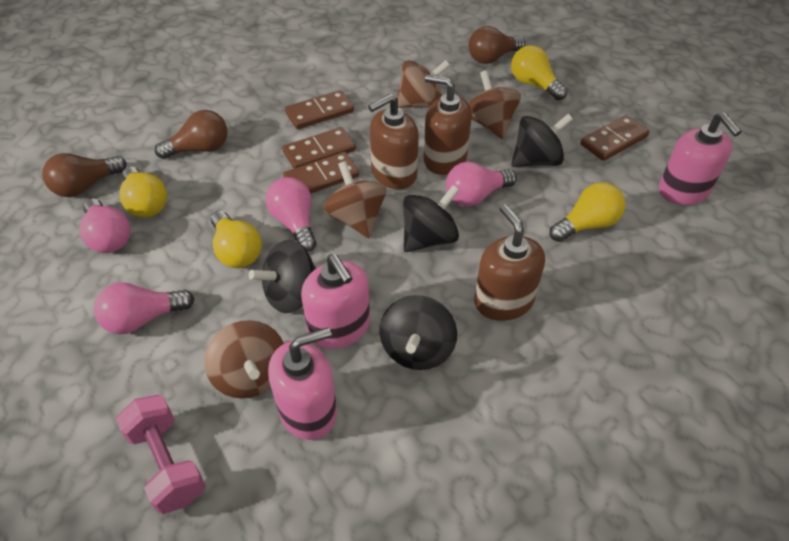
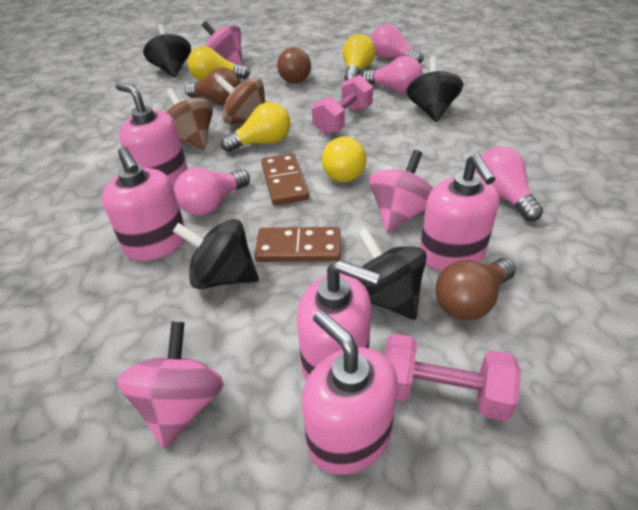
brown domino: 4 -> 2
brown soap dispenser: 3 -> 0
brown spinning top: 4 -> 2
pink dumbbell: 1 -> 2
pink soap dispenser: 3 -> 5
pink spinning top: 0 -> 3

